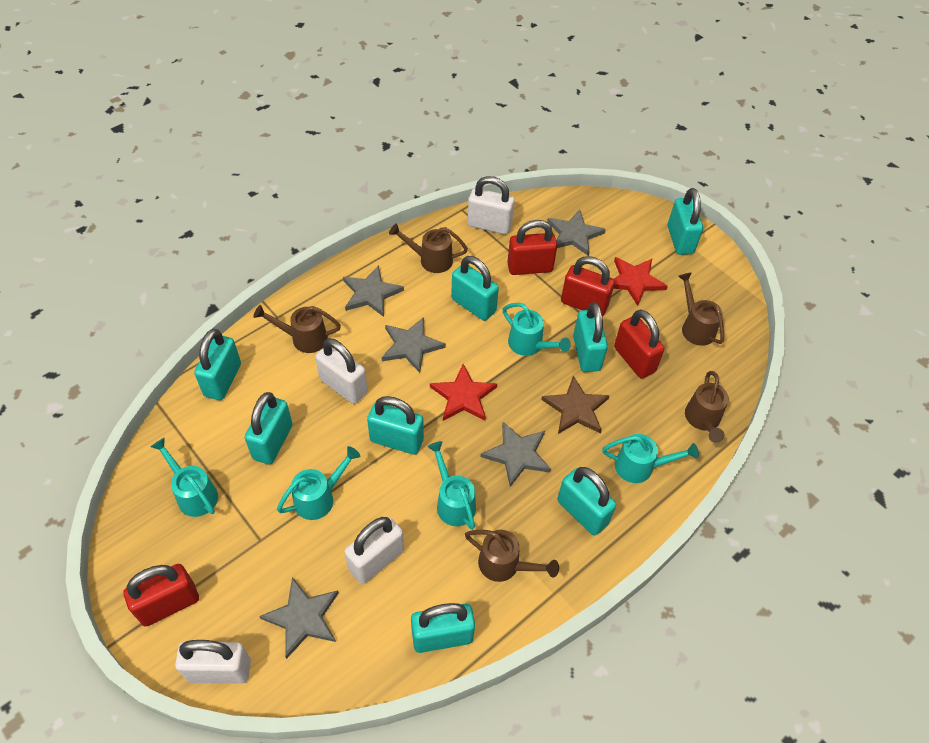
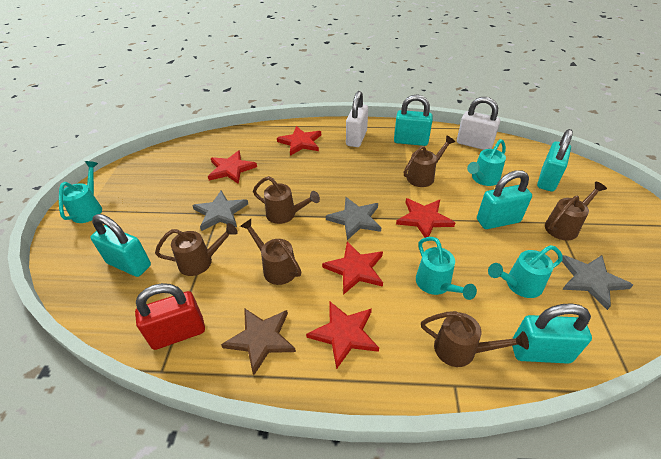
brown watering can: 5 -> 6
grey star: 5 -> 3
red padlock: 4 -> 1
red star: 2 -> 5
turquoise padlock: 8 -> 5
turquoise watering can: 5 -> 4
white padlock: 4 -> 2

